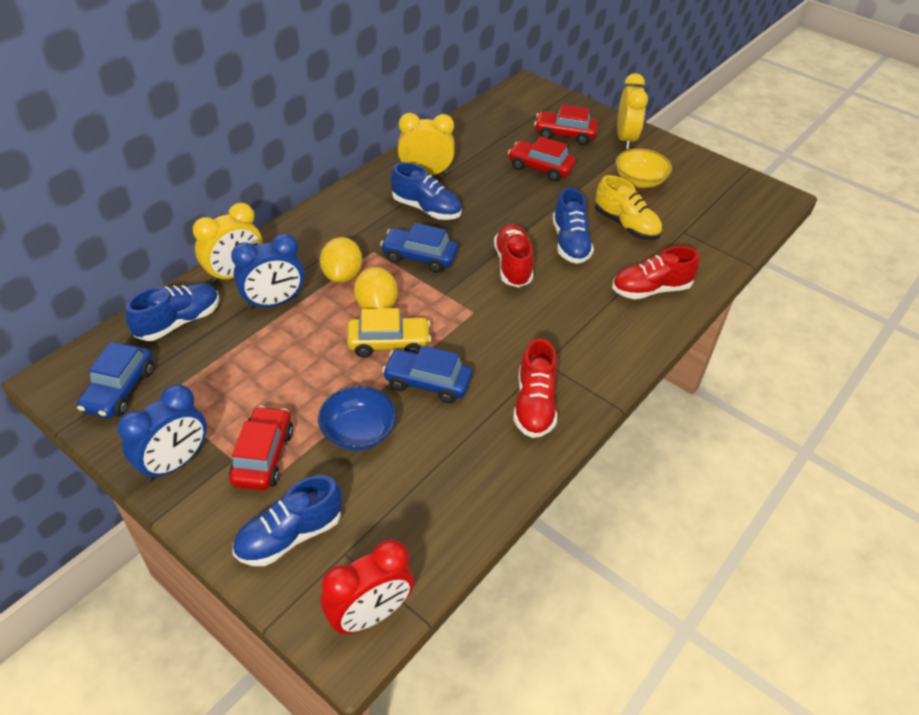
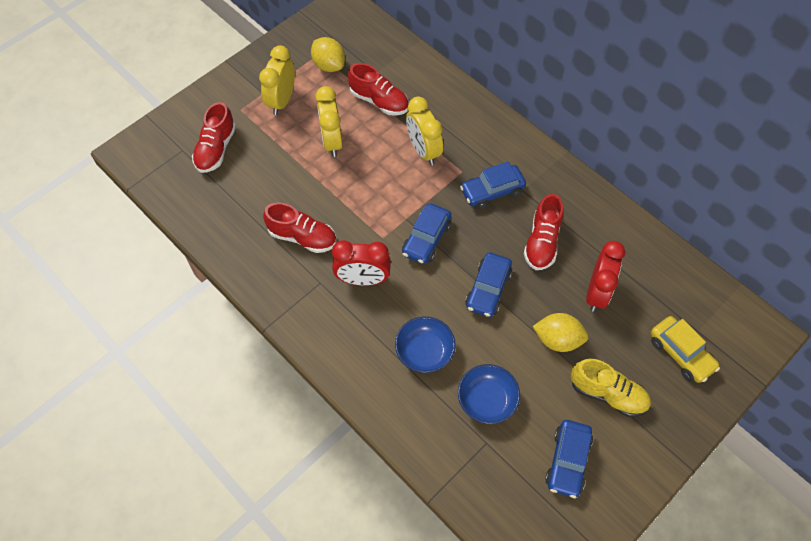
blue bowl: 1 -> 2
blue car: 3 -> 4
blue clock: 2 -> 0
blue shoe: 4 -> 0
red car: 3 -> 0
red clock: 1 -> 2
red shoe: 3 -> 4
yellow bowl: 1 -> 0

